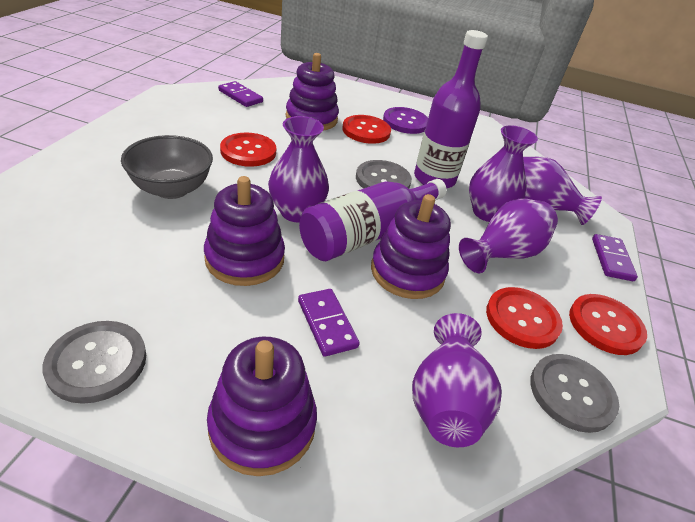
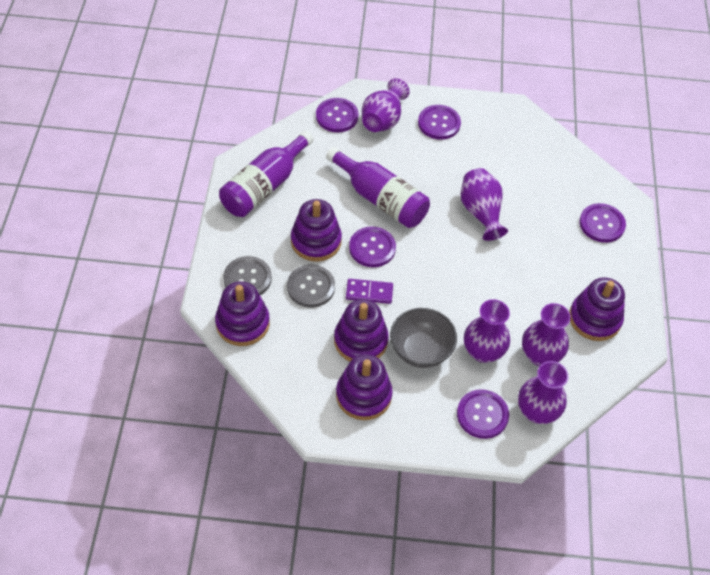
grey button: 3 -> 2
purple button: 1 -> 5
purple domino: 3 -> 1
purple stacking toy: 4 -> 5
red button: 4 -> 0

